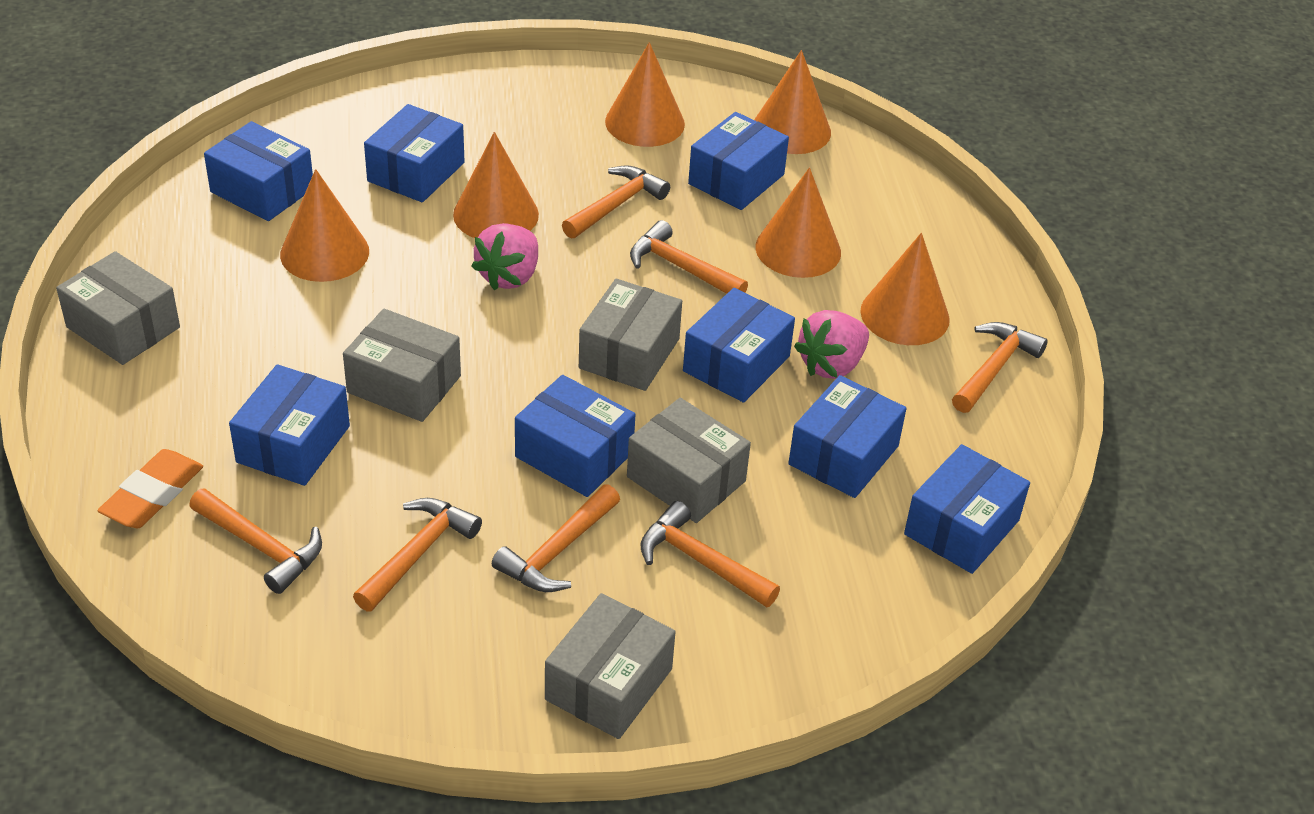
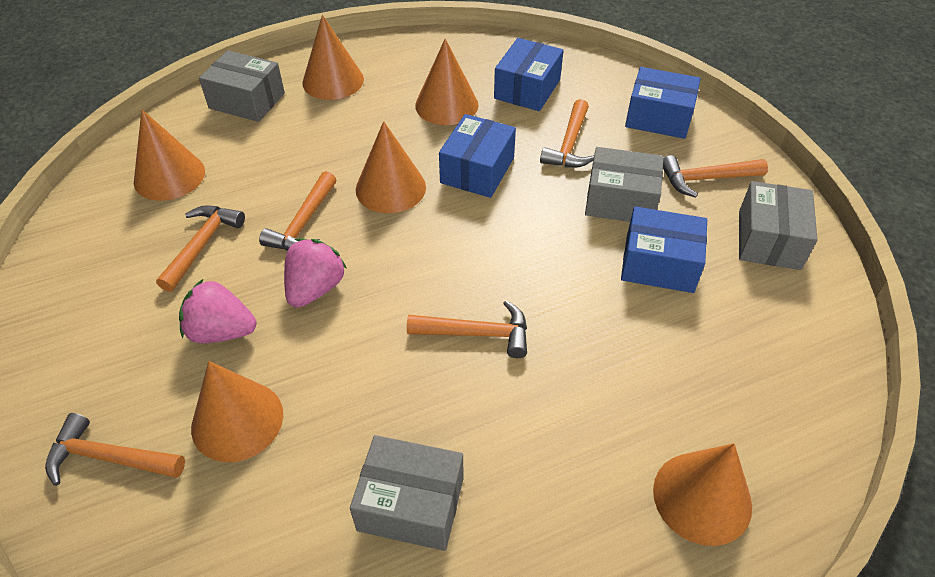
blue box: 8 -> 4
grey box: 5 -> 4
orange eraser: 1 -> 0
orange hammer: 7 -> 6

